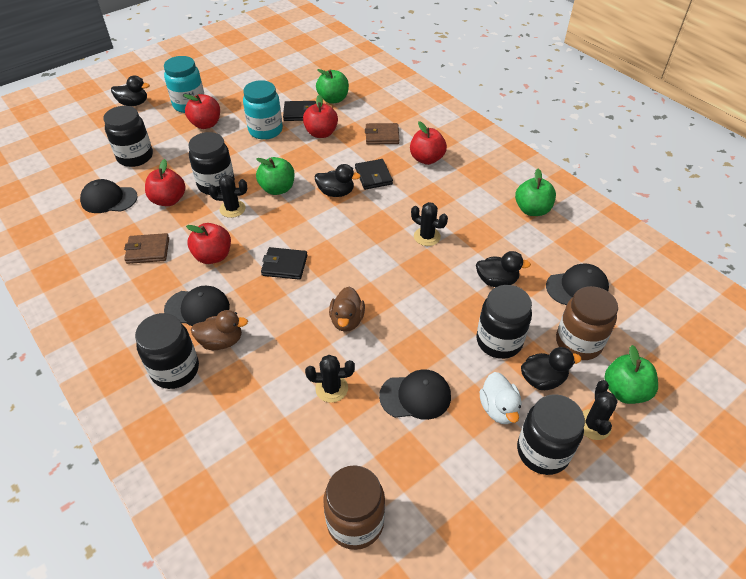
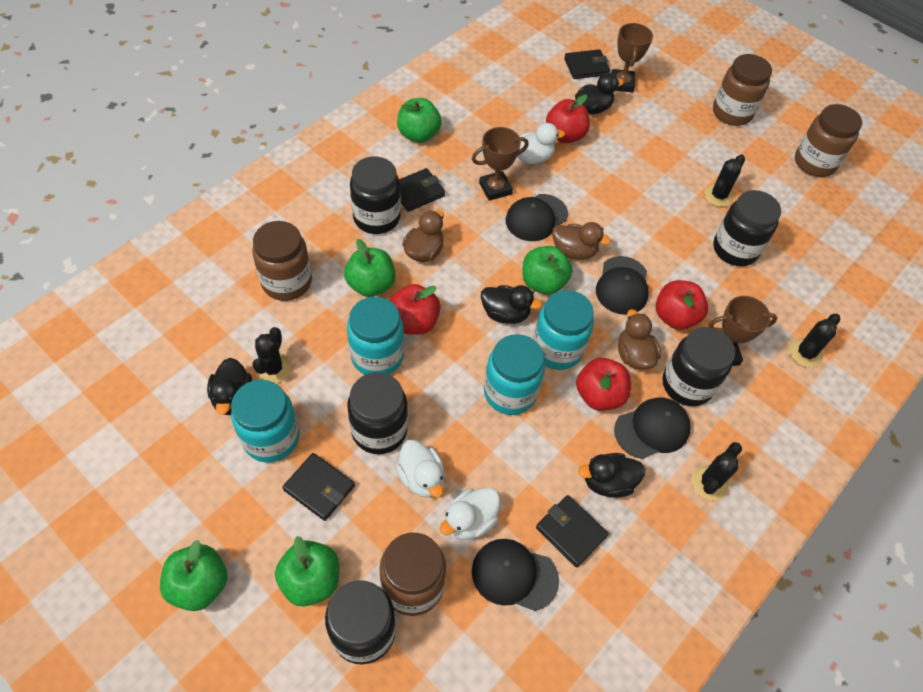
black wallet: 3 -> 4
brown duck: 2 -> 3
brown jar: 2 -> 4
brown trophy: 0 -> 3
brown wallet: 2 -> 0
green apple: 4 -> 5
red apple: 5 -> 4
turquoise jar: 2 -> 4
white duck: 1 -> 3

